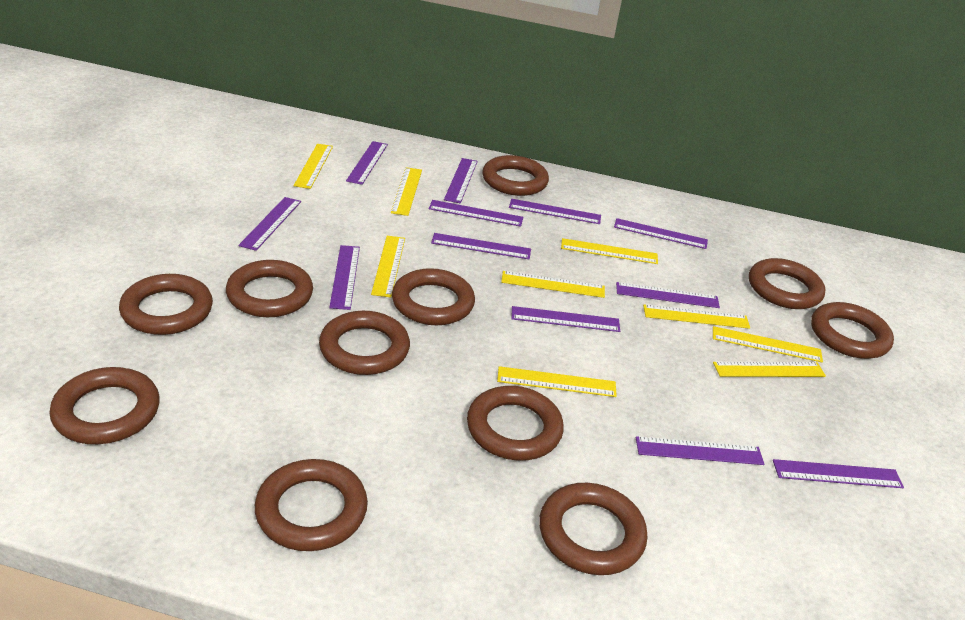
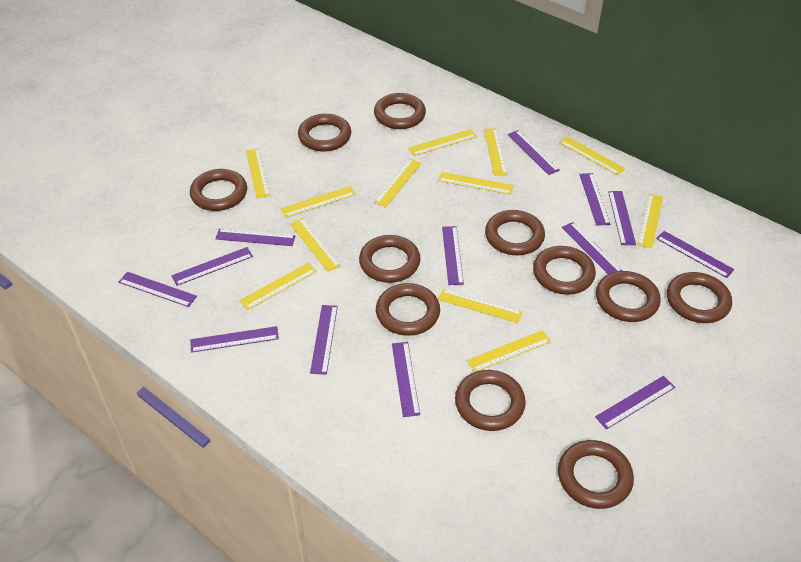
purple ruler: 12 -> 13
yellow ruler: 9 -> 12

